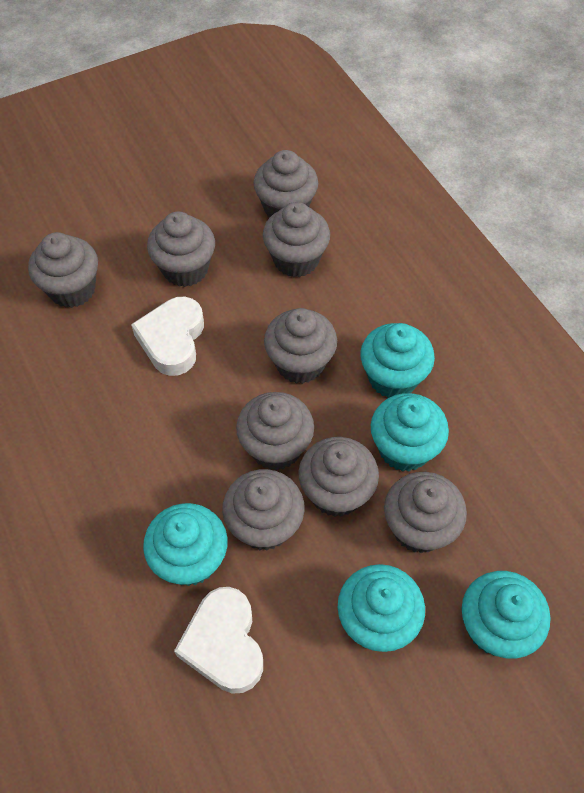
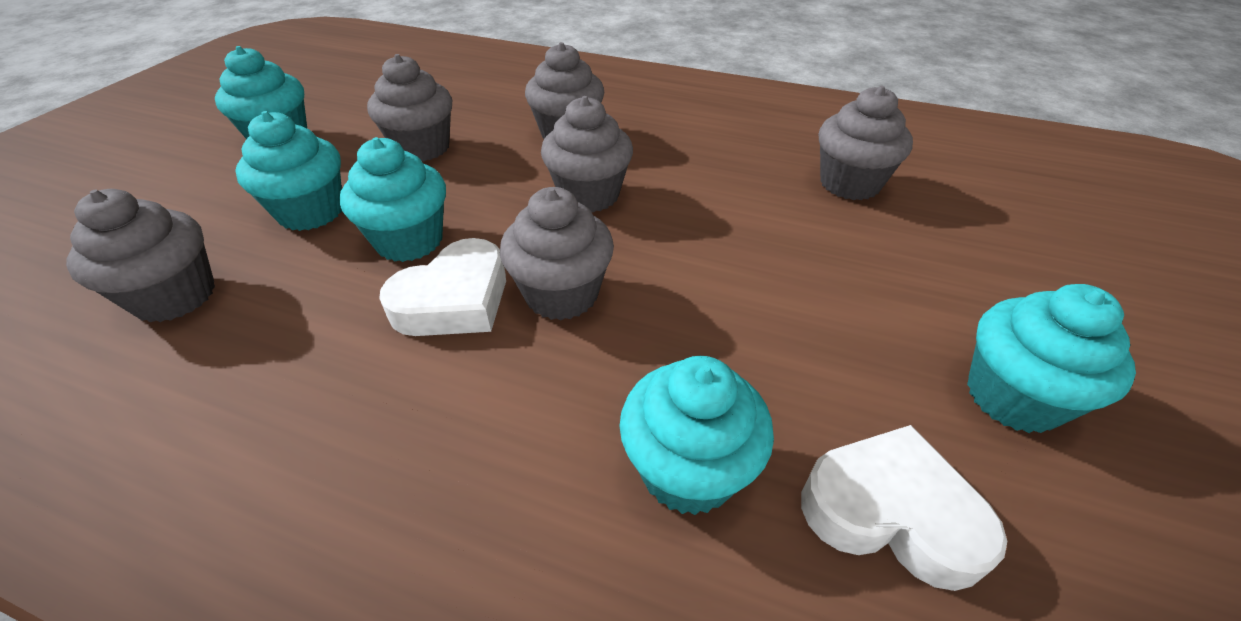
grey cupcake: 9 -> 6

